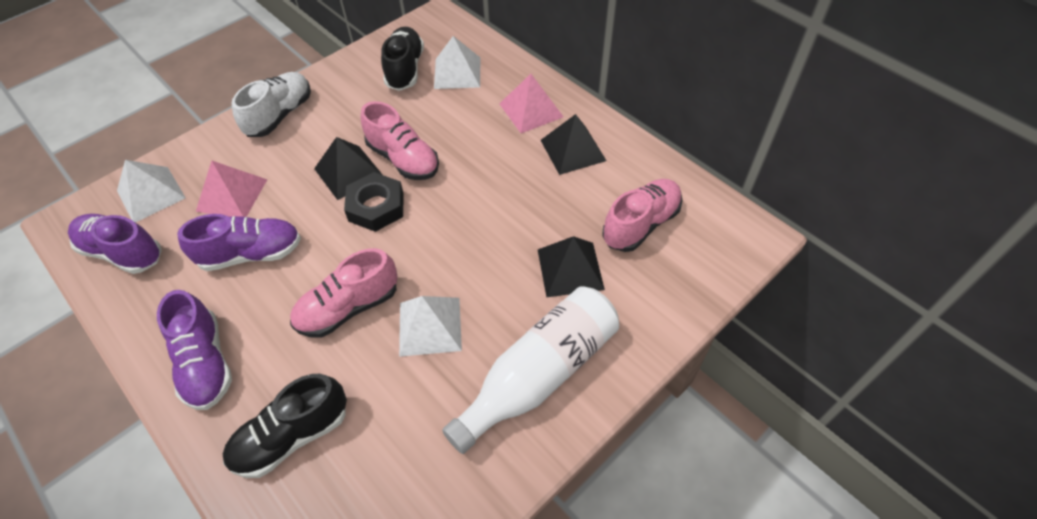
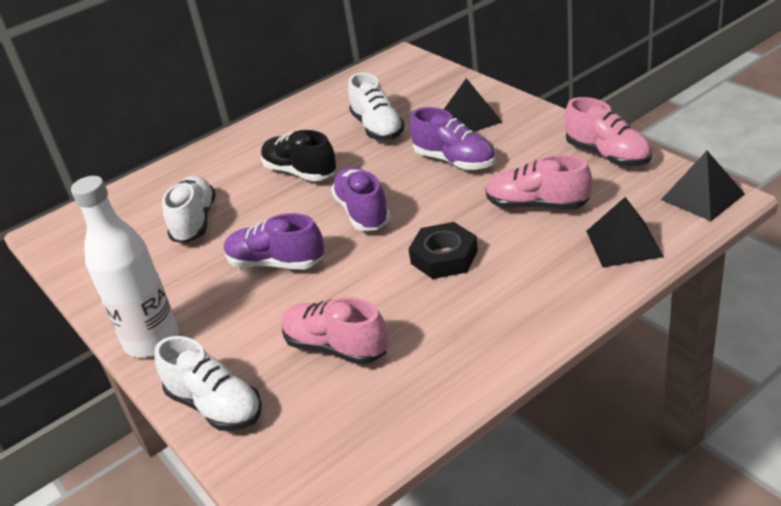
black shoe: 2 -> 1
pink pyramid: 2 -> 0
white pyramid: 3 -> 0
white shoe: 1 -> 3

